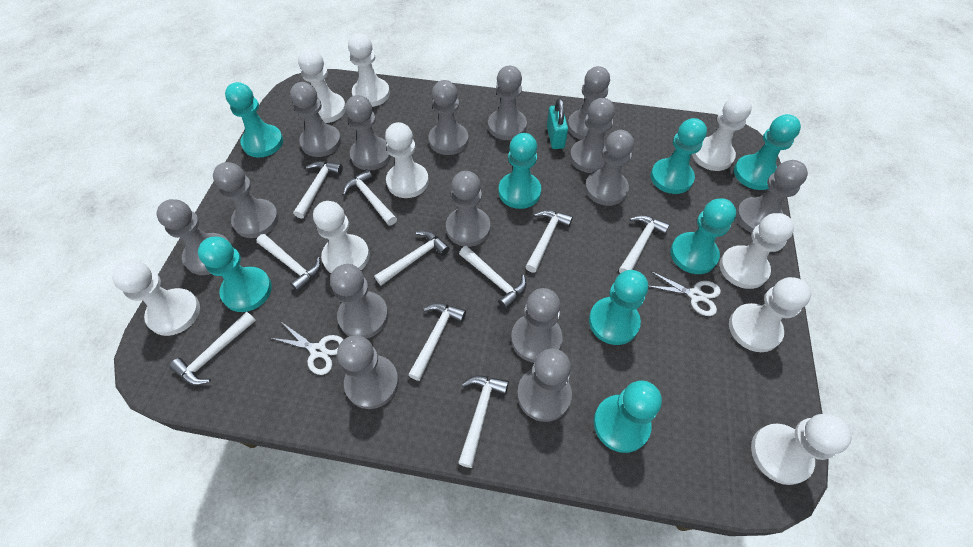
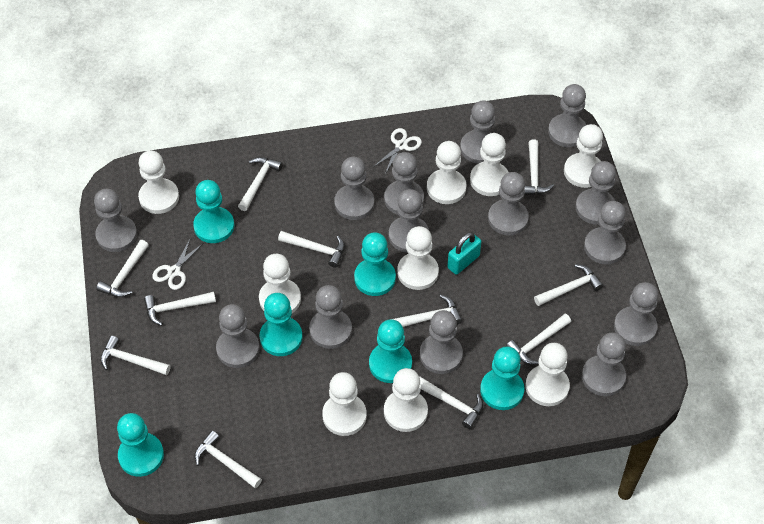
grey pawn: 15 -> 14
turquoise pawn: 8 -> 6
white hammer: 10 -> 11

